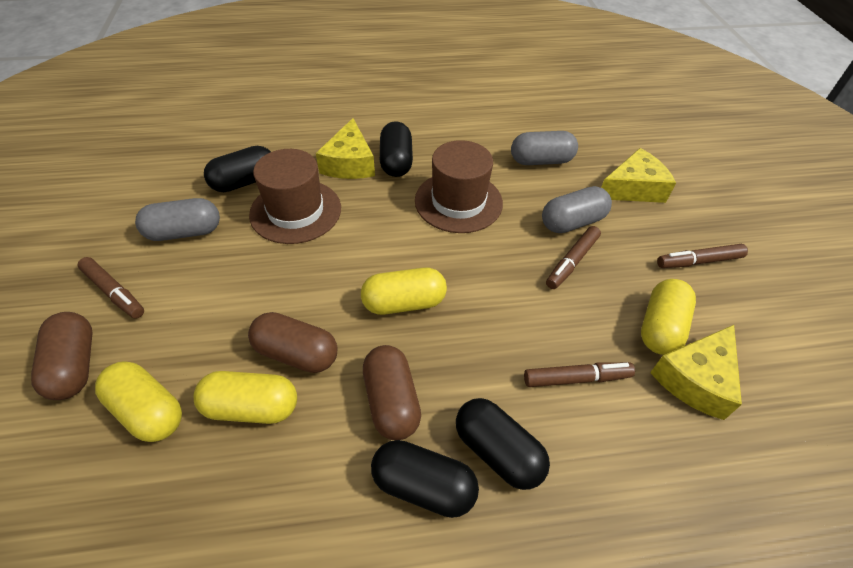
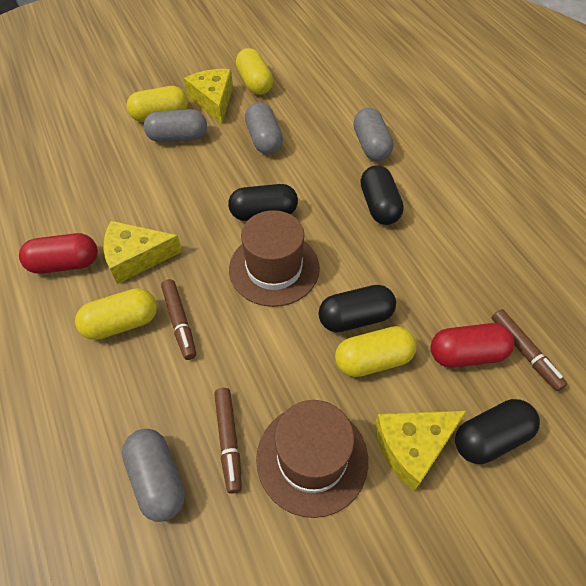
brown capsule: 3 -> 0
brown marker: 4 -> 3
grey capsule: 3 -> 4
red capsule: 0 -> 2

